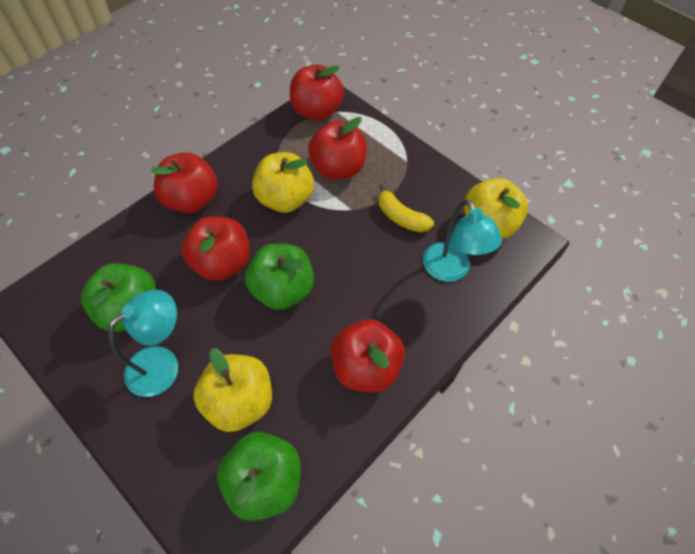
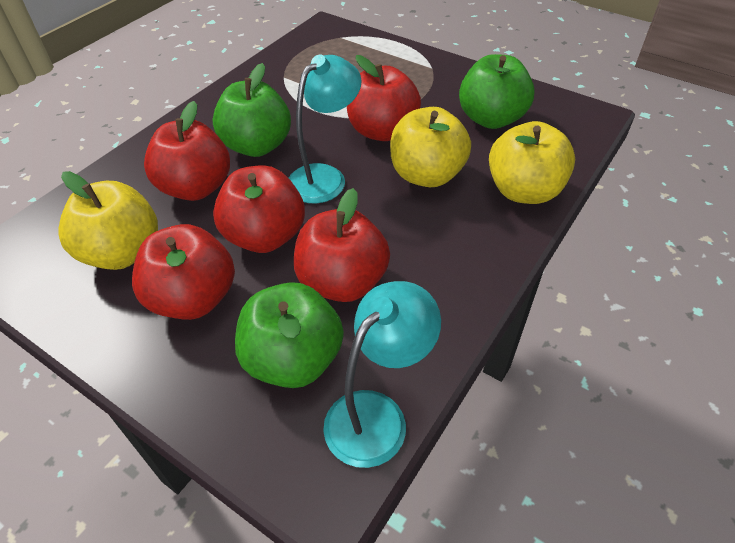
yellow banana: 1 -> 0

